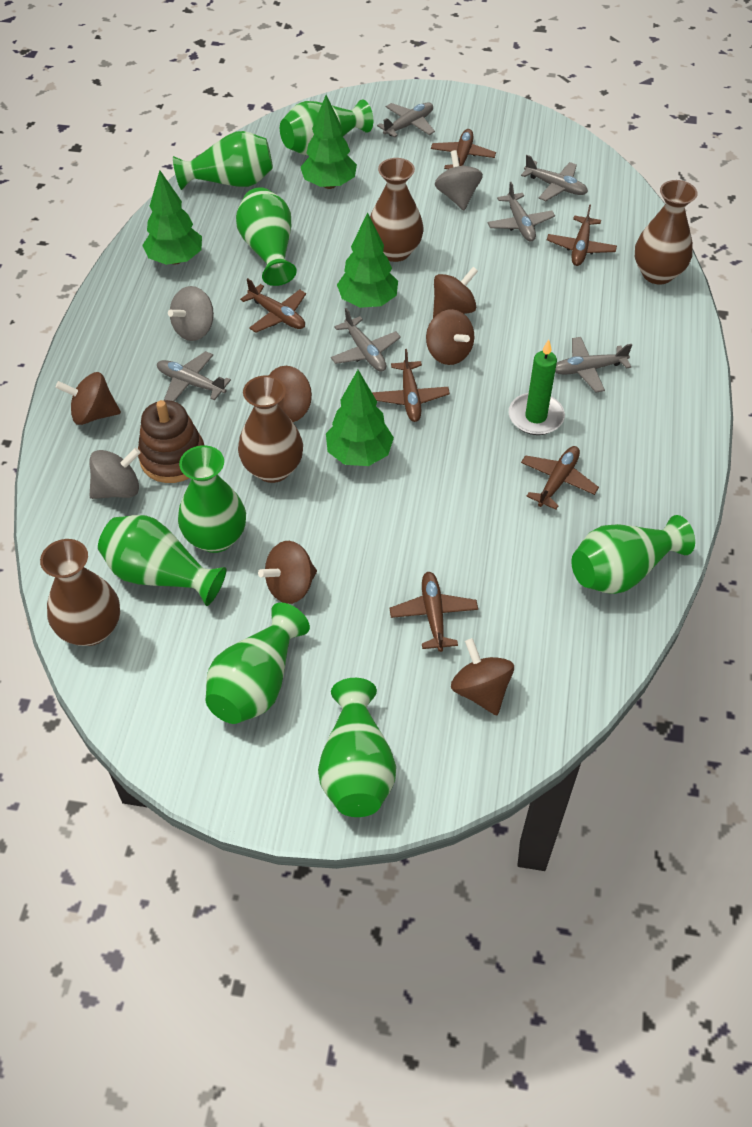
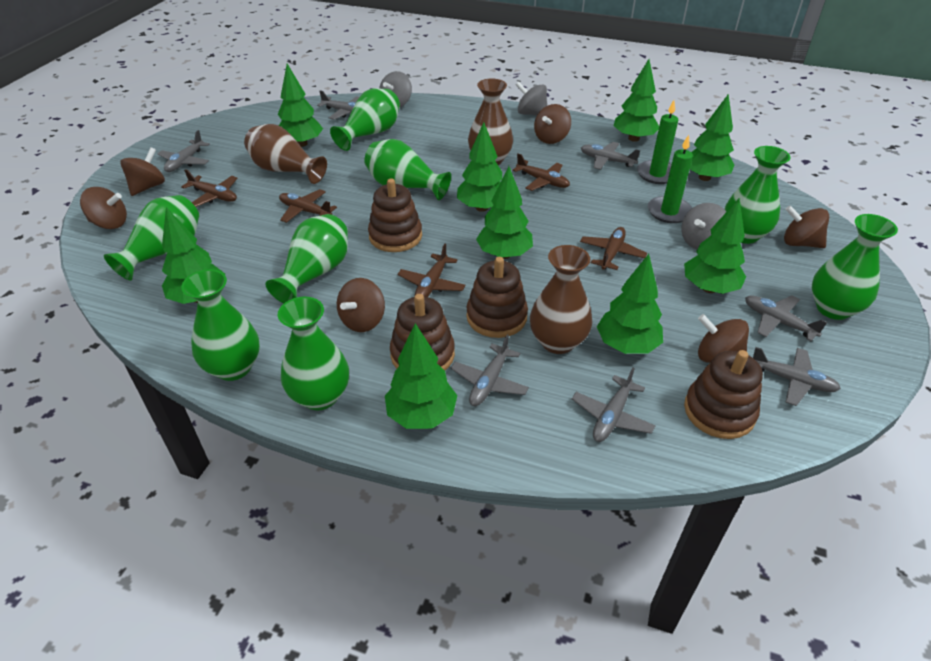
brown plane: 6 -> 5
brown stacking toy: 1 -> 4
brown vase: 4 -> 3
green candle: 1 -> 2
green tree: 4 -> 9
grey plane: 6 -> 7

